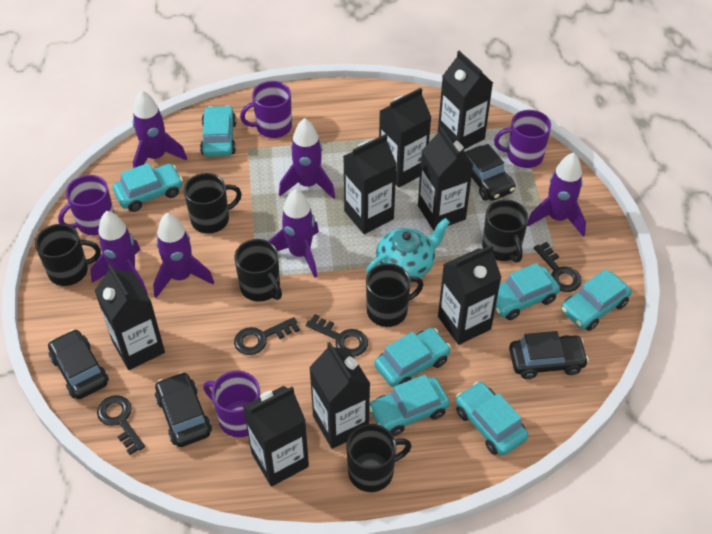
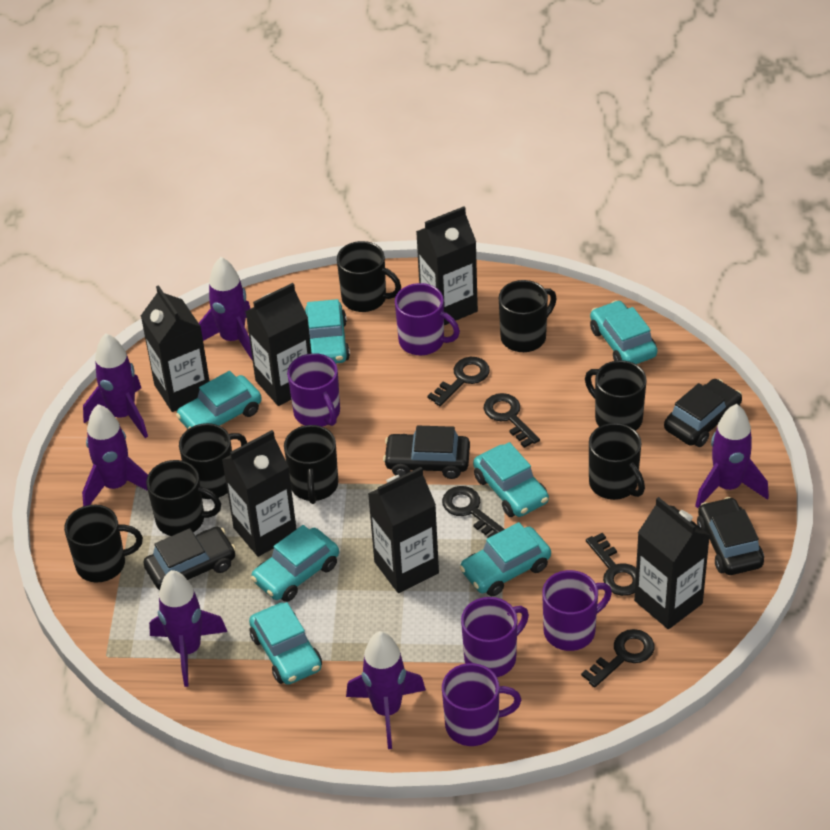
black carton: 8 -> 6
black key: 4 -> 5
black mug: 6 -> 8
purple mug: 4 -> 5
turquoise teapot: 1 -> 0

